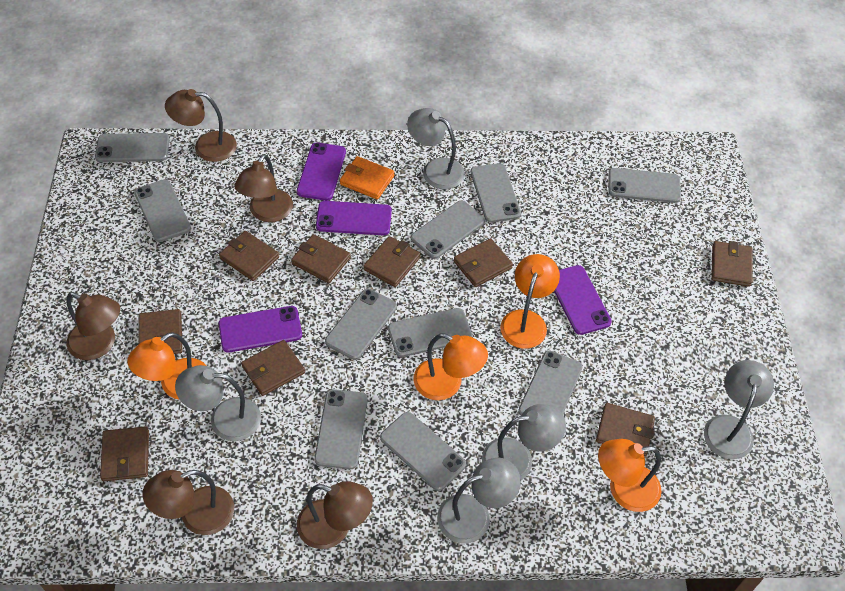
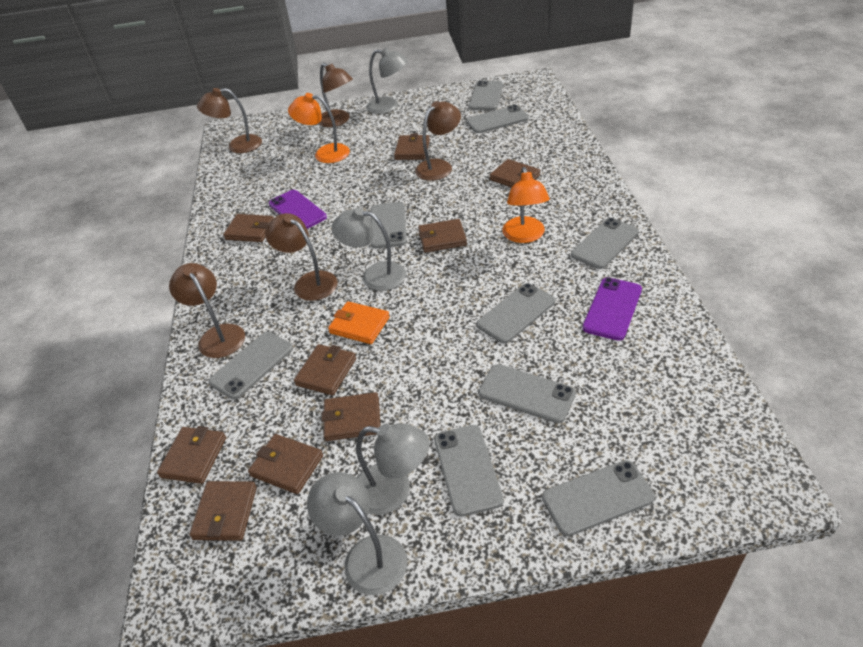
grey lamp: 5 -> 4
grey phone: 10 -> 9
orange lamp: 4 -> 2
purple phone: 4 -> 2

